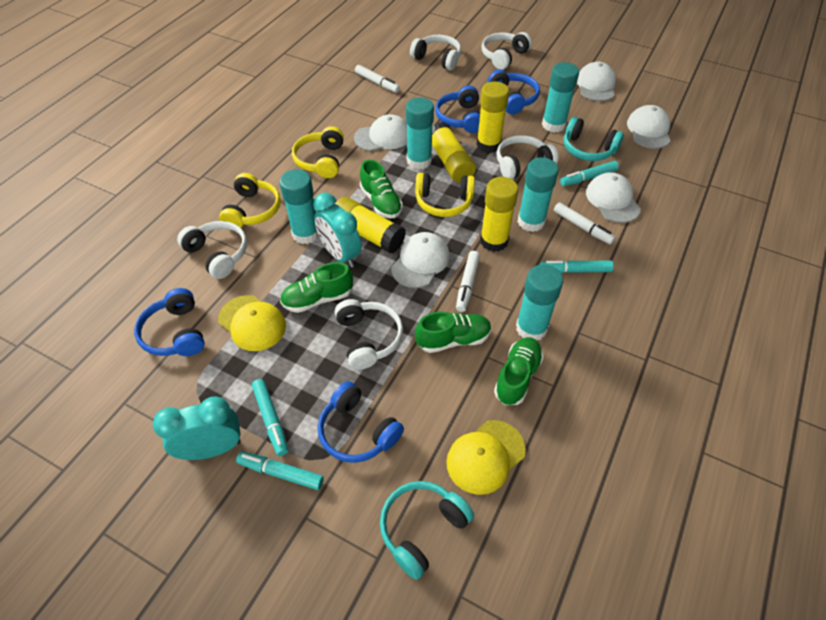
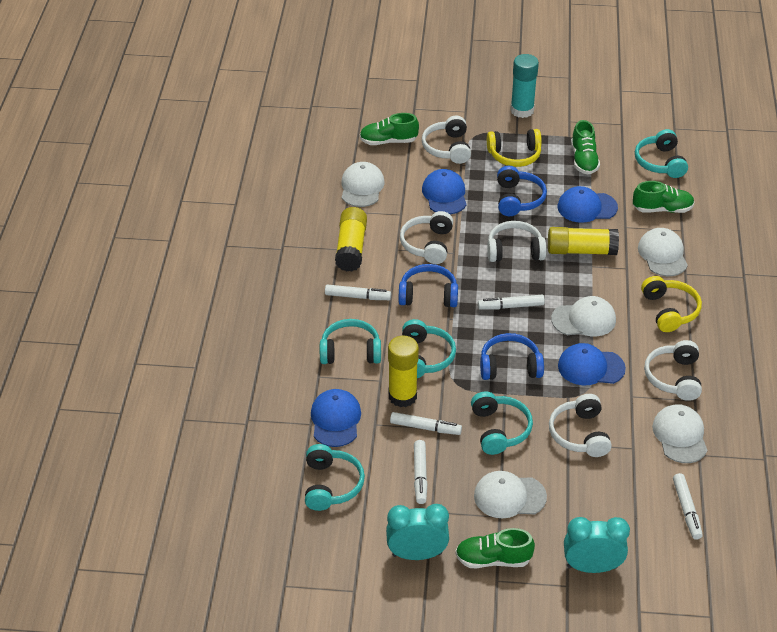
blue cap: 0 -> 4
blue headphones: 4 -> 3
turquoise glue stick: 5 -> 1
turquoise headphones: 2 -> 5
turquoise marker: 4 -> 0
white marker: 3 -> 5
yellow cap: 2 -> 0
yellow glue stick: 4 -> 3
yellow headphones: 3 -> 2

